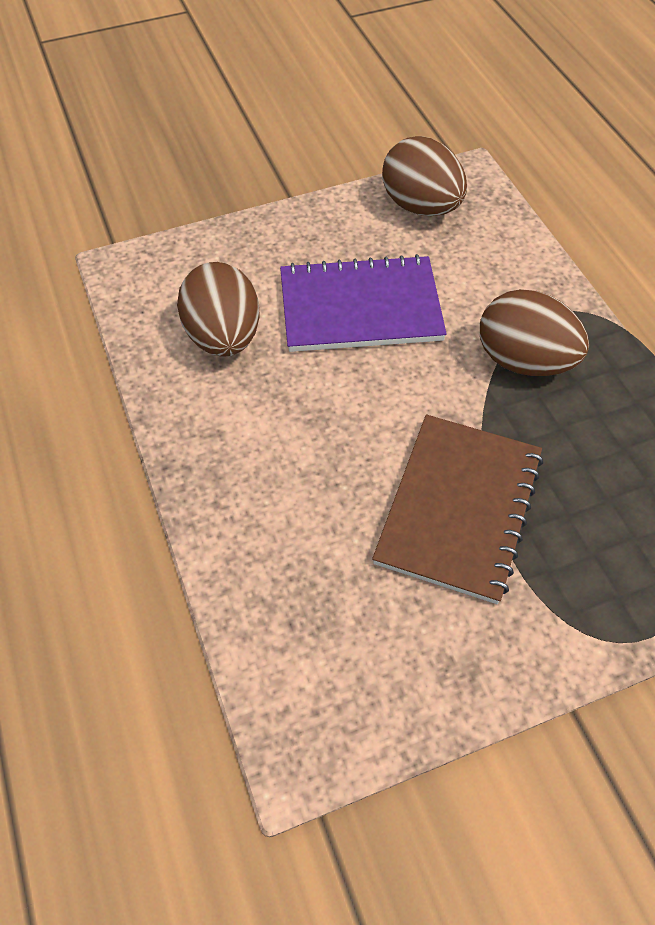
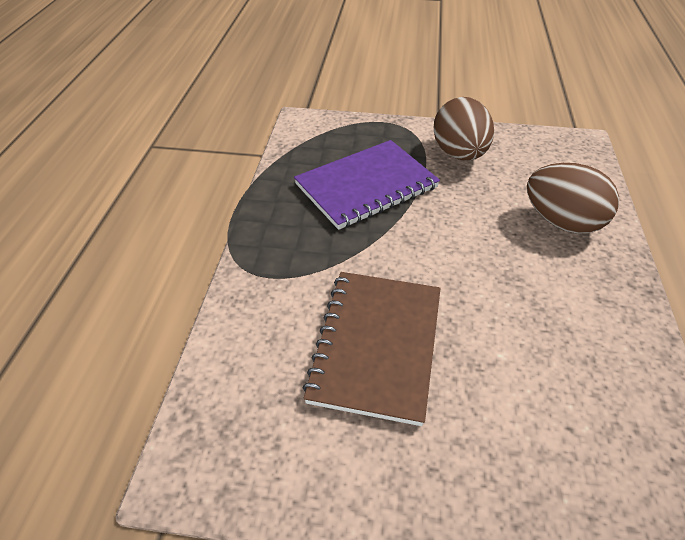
brown egg: 3 -> 2

